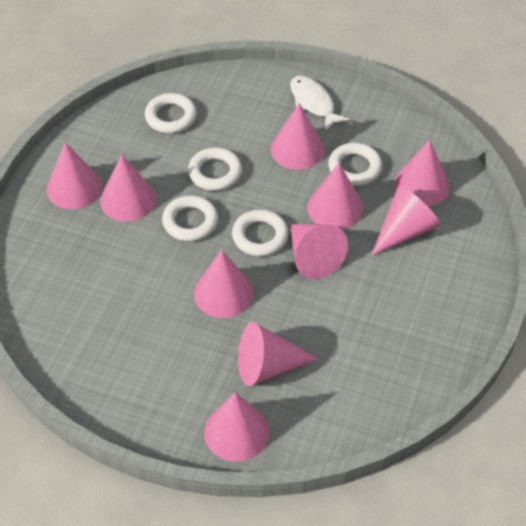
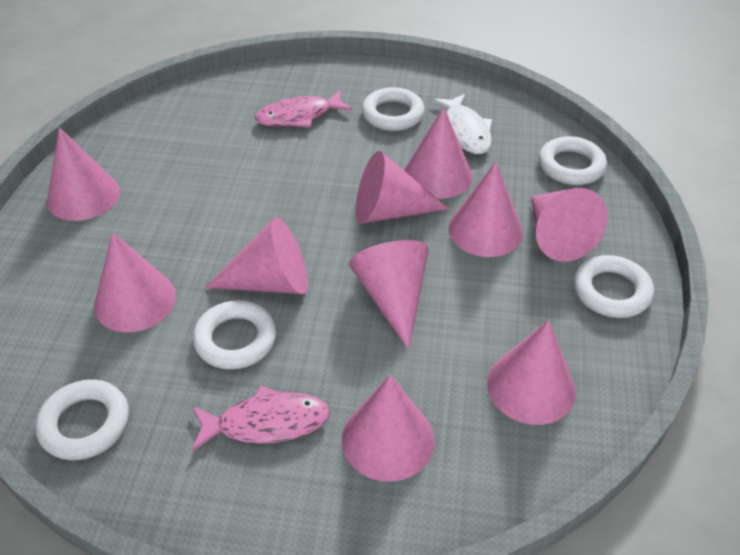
pink fish: 0 -> 2

